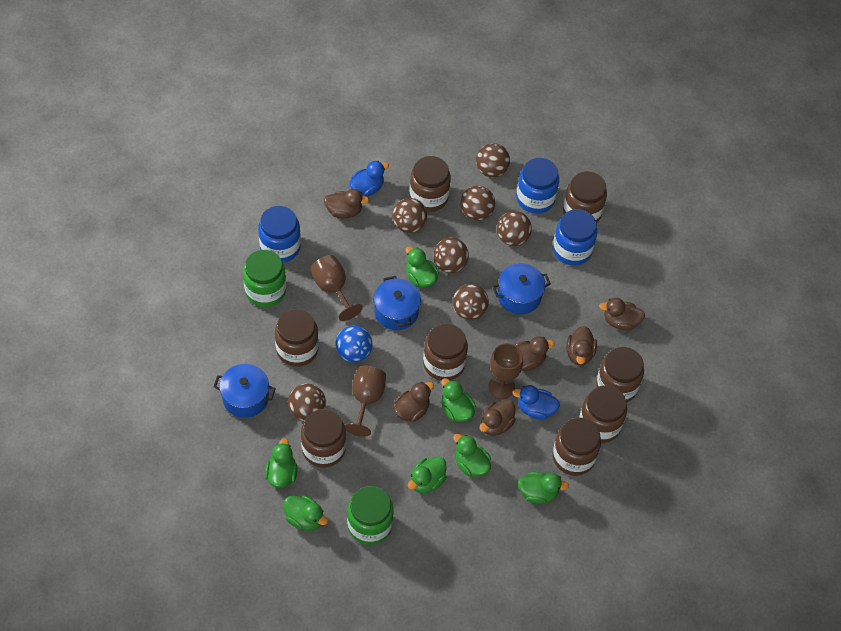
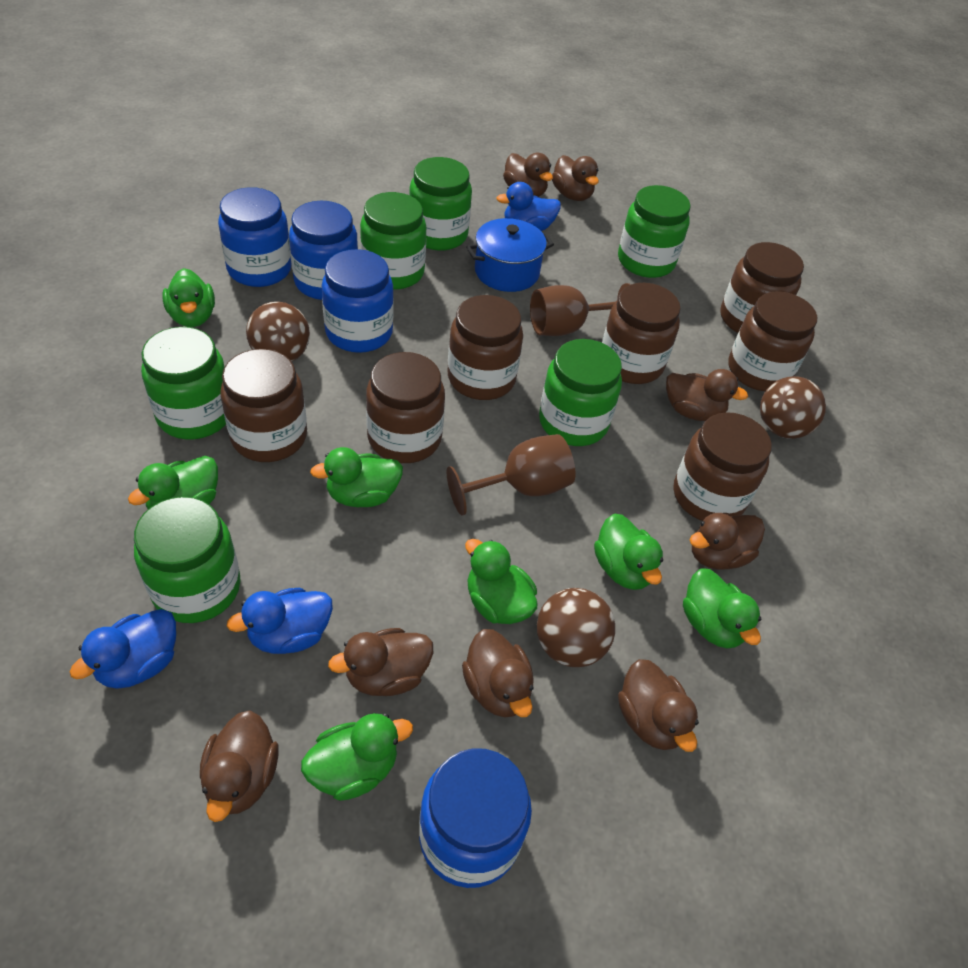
blue ball: 1 -> 0
blue duck: 2 -> 3
blue jar: 3 -> 4
blue pot: 3 -> 1
brown ball: 7 -> 3
brown duck: 6 -> 8
brown goblet: 3 -> 2
brown jar: 8 -> 7
green jar: 2 -> 6

